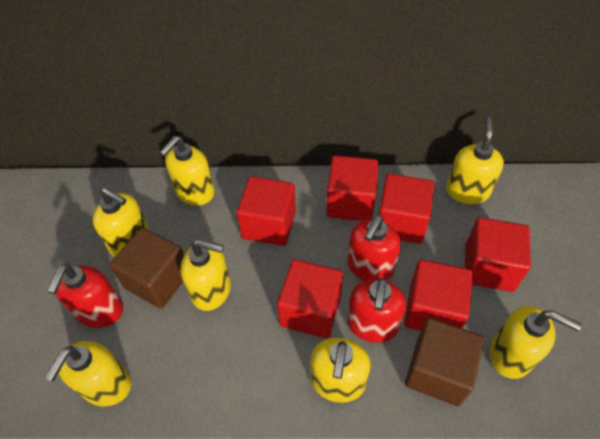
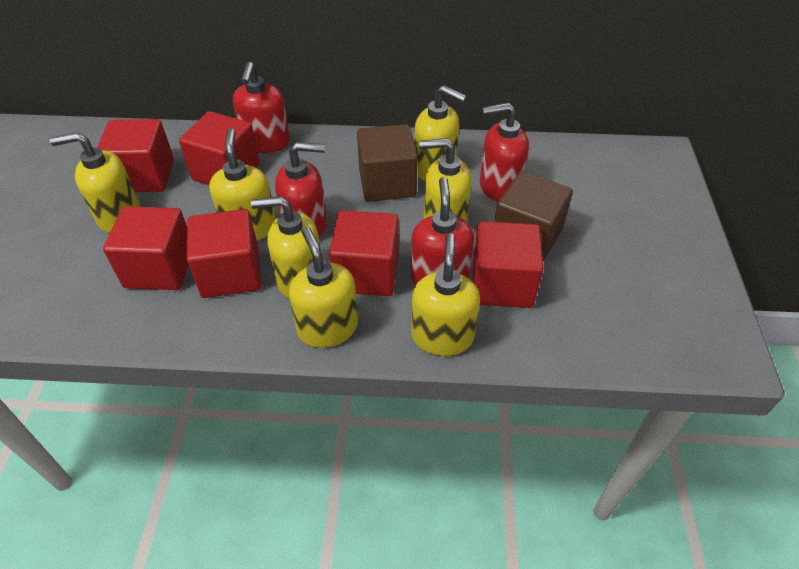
red soap dispenser: 3 -> 4

